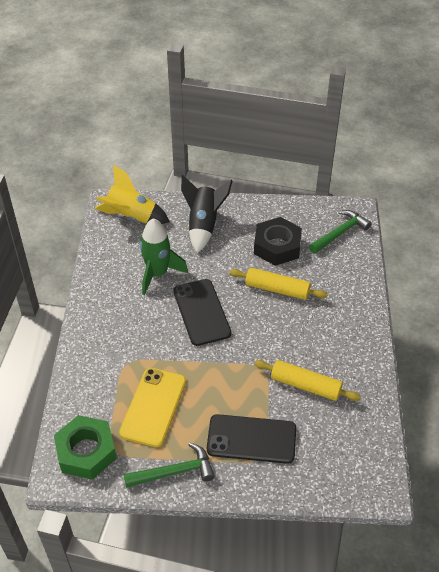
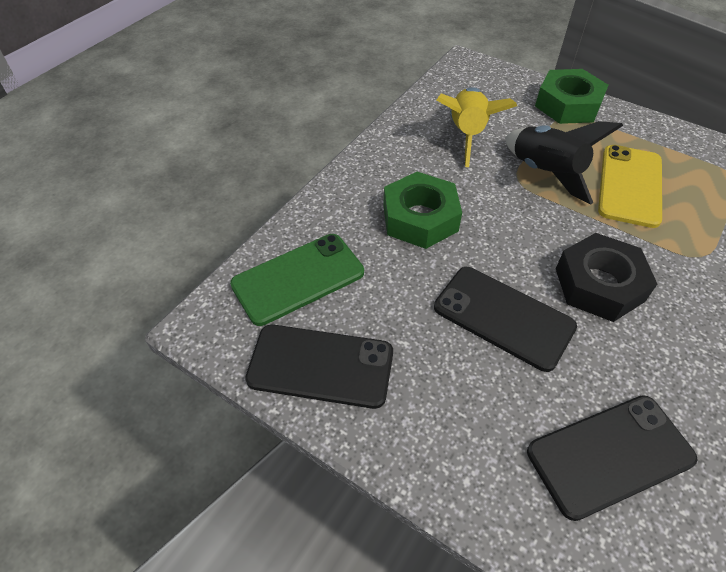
black phone: 2 -> 3
green hammer: 2 -> 0
green nut: 1 -> 2
green phone: 0 -> 1
green rocket: 1 -> 0
yellow rolling pin: 2 -> 0

